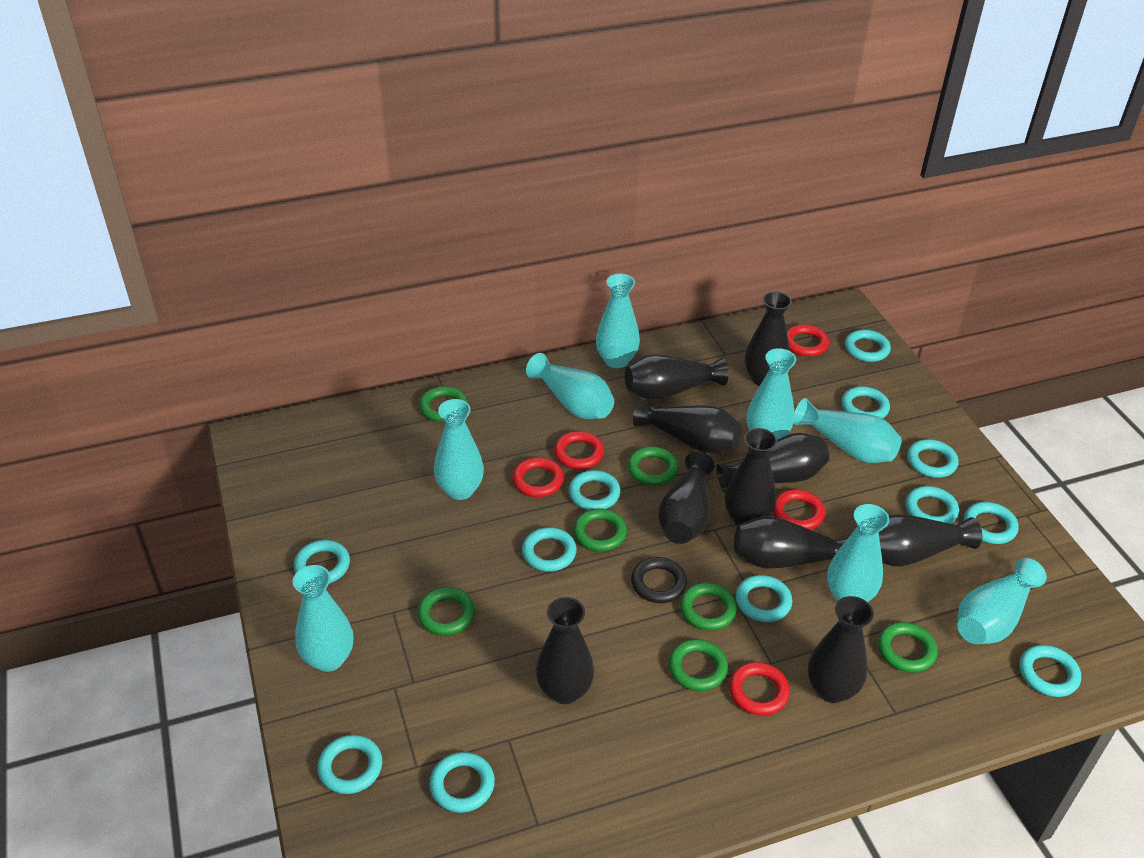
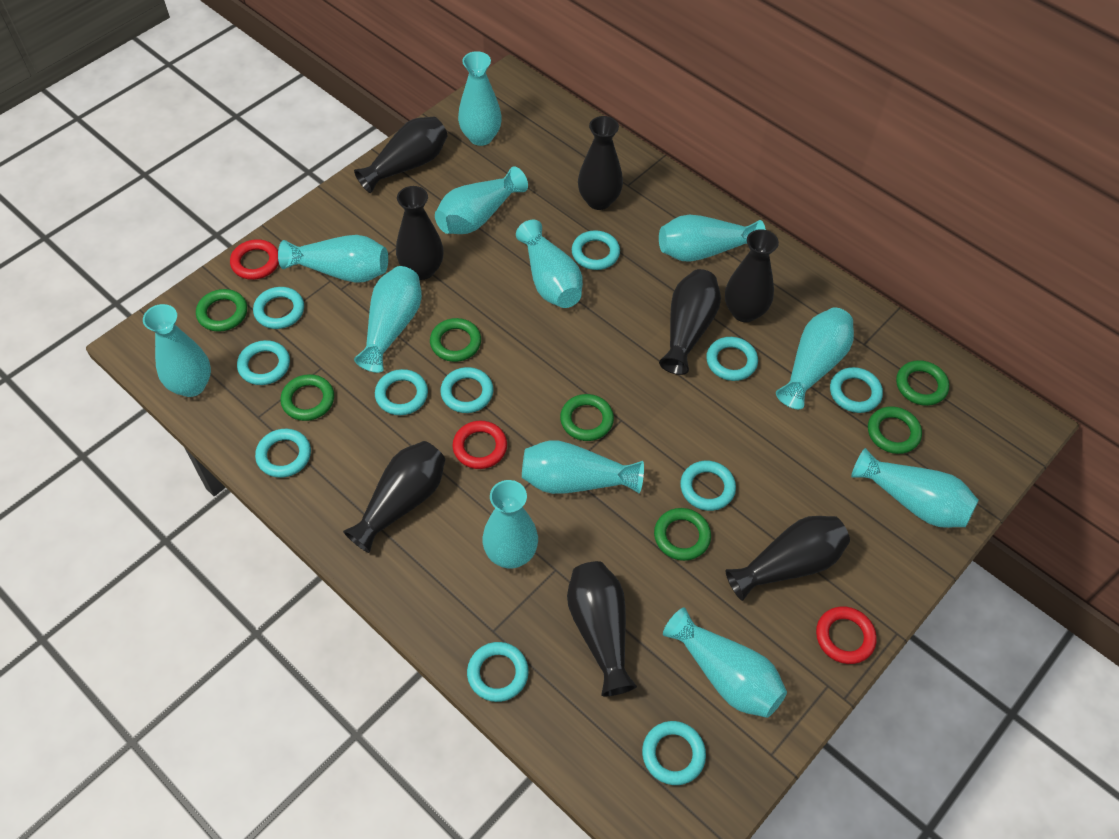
black ring: 1 -> 0
black vase: 10 -> 8
red ring: 5 -> 3
turquoise ring: 12 -> 11
turquoise vase: 8 -> 12

